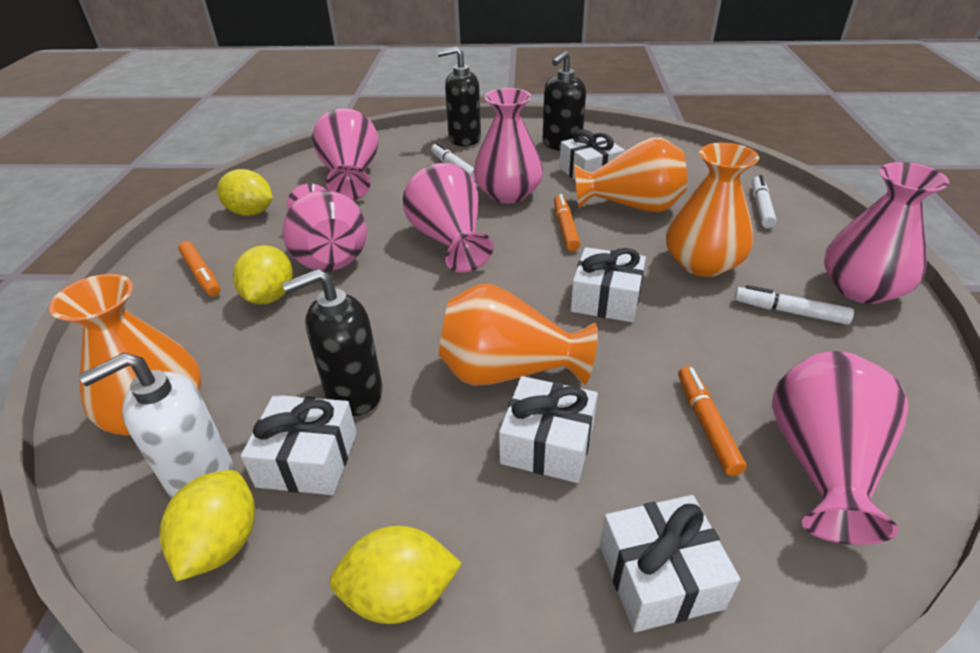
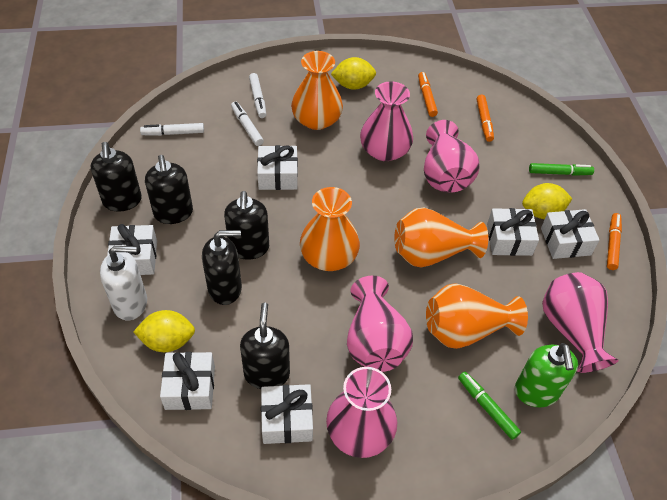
black soap dispenser: 3 -> 5
green marker: 0 -> 2
green soap dispenser: 0 -> 1
pink vase: 6 -> 5
white gift: 5 -> 6
yellow lemon: 4 -> 3

